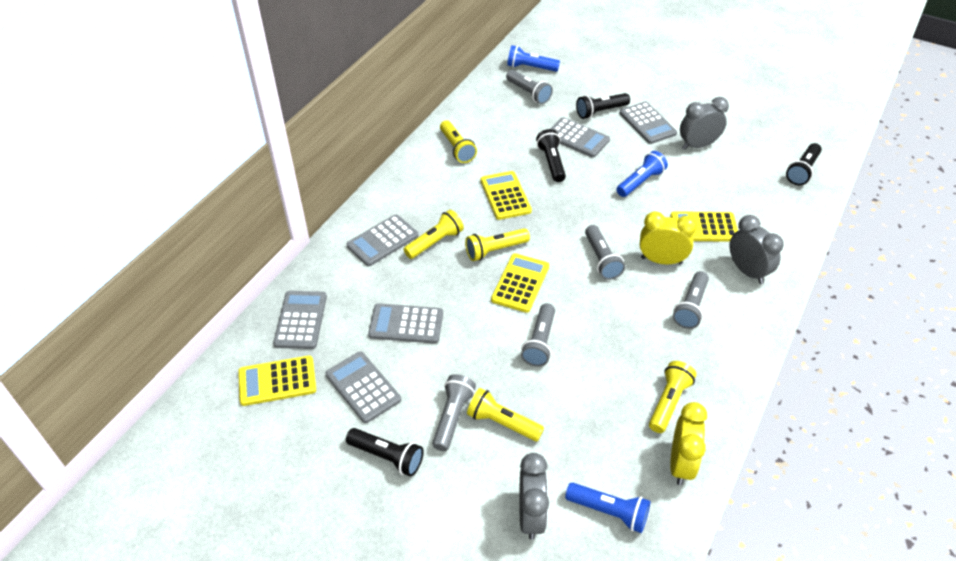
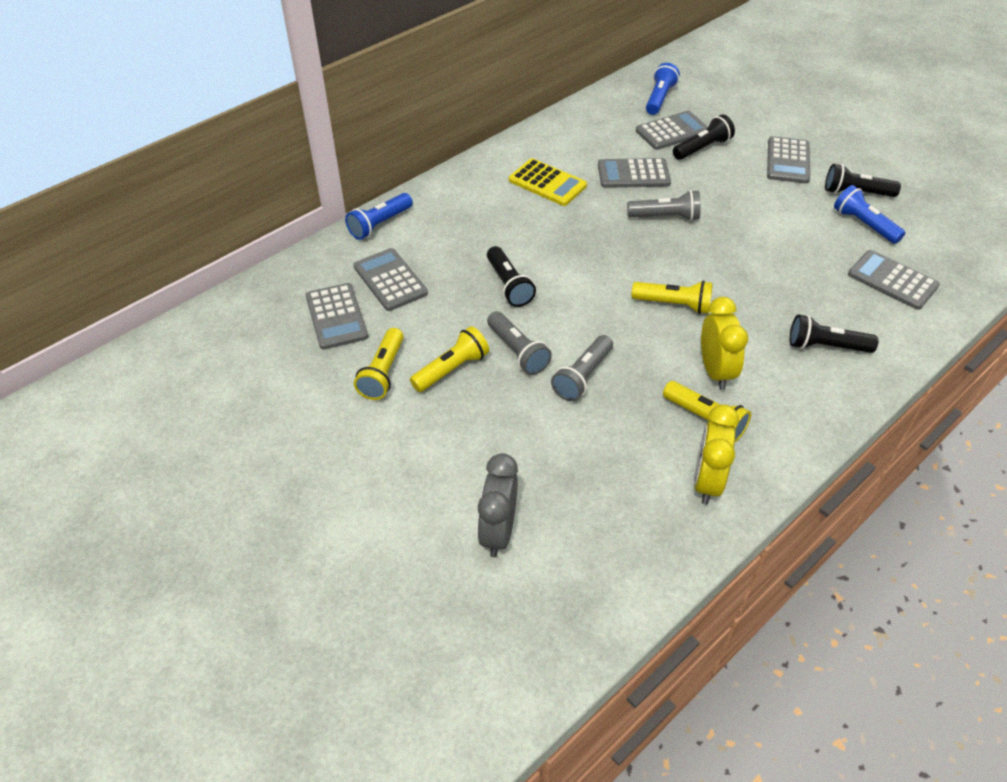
grey clock: 3 -> 1
grey flashlight: 5 -> 3
yellow calculator: 4 -> 1
yellow flashlight: 5 -> 4

